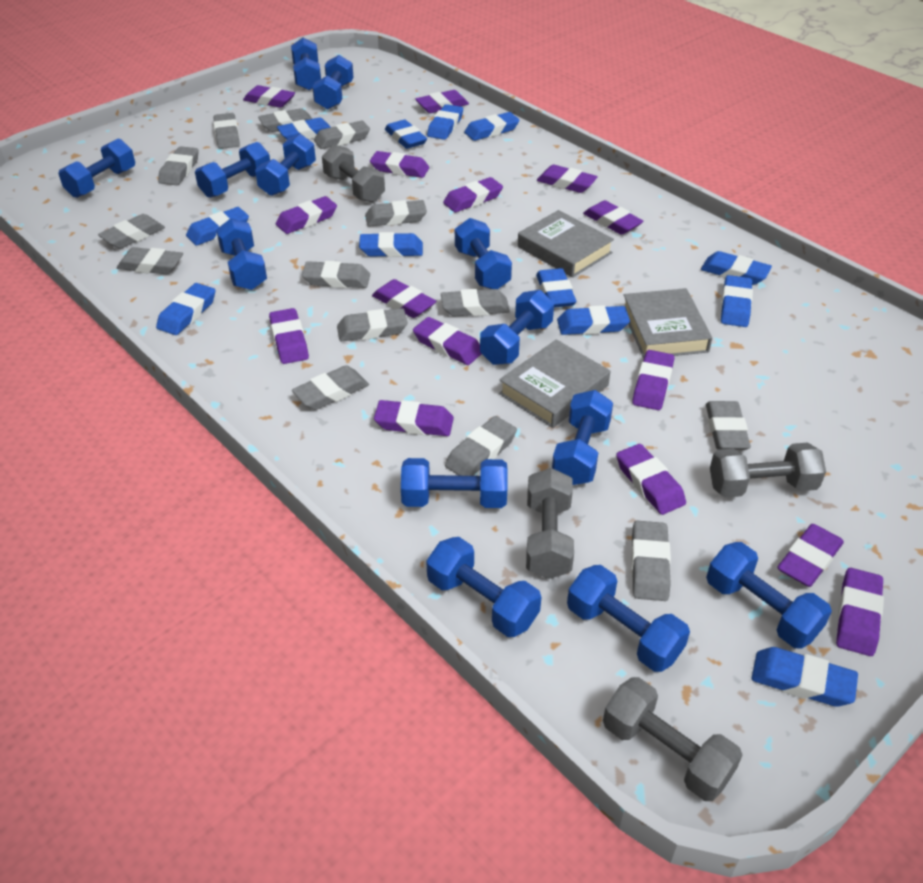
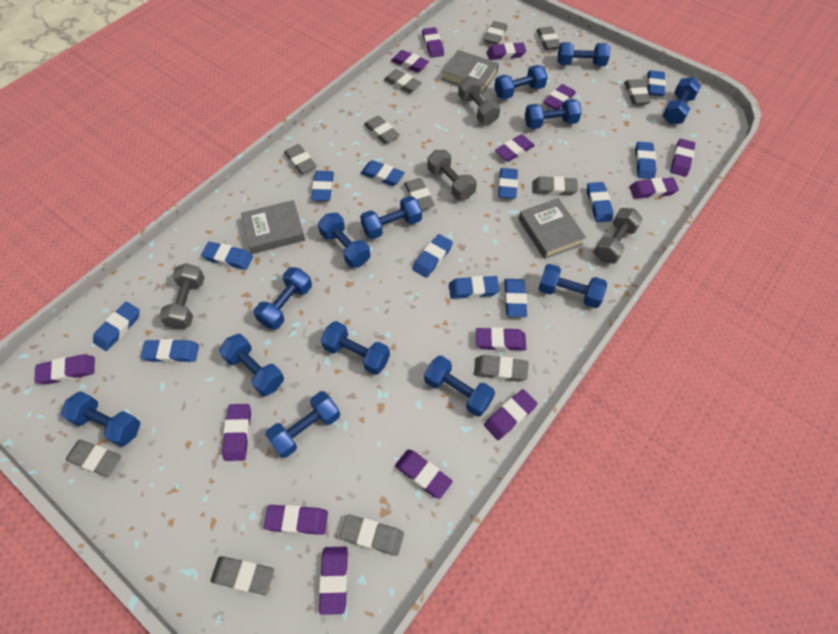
grey eraser: 14 -> 12
purple eraser: 15 -> 14

